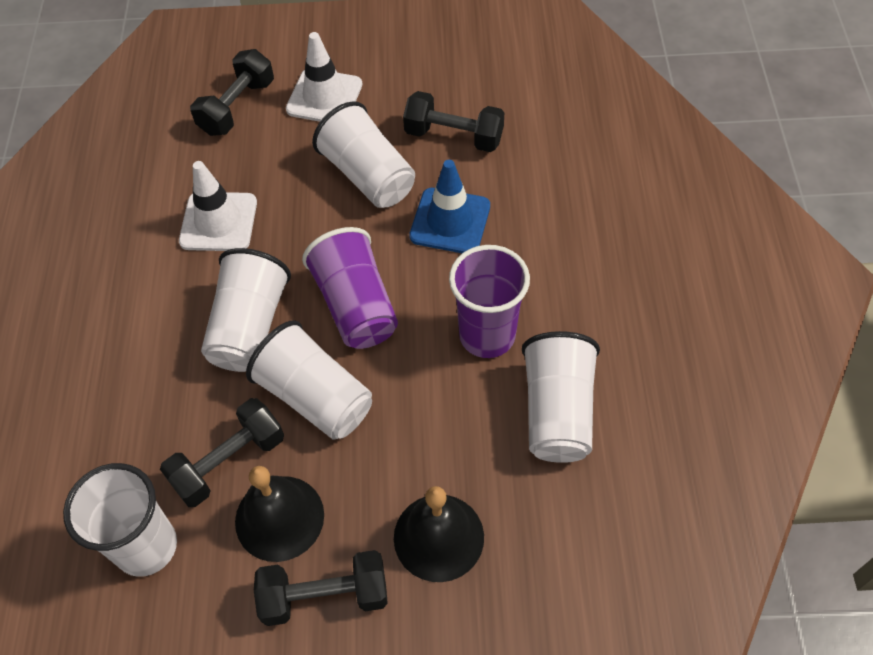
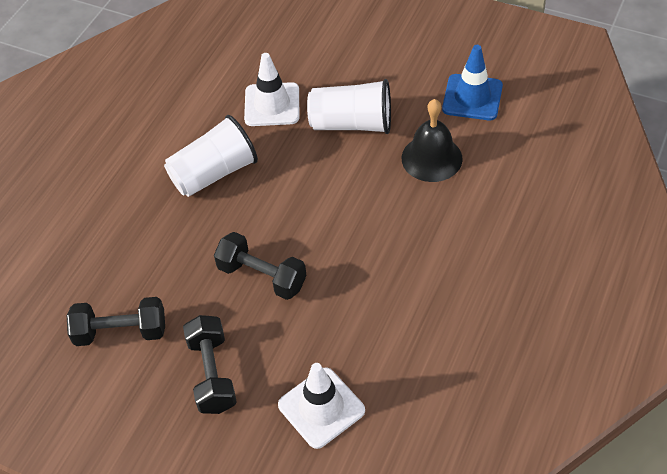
black bell: 2 -> 1
black dumbbell: 4 -> 3
purple cup: 2 -> 0
white cup: 5 -> 2

